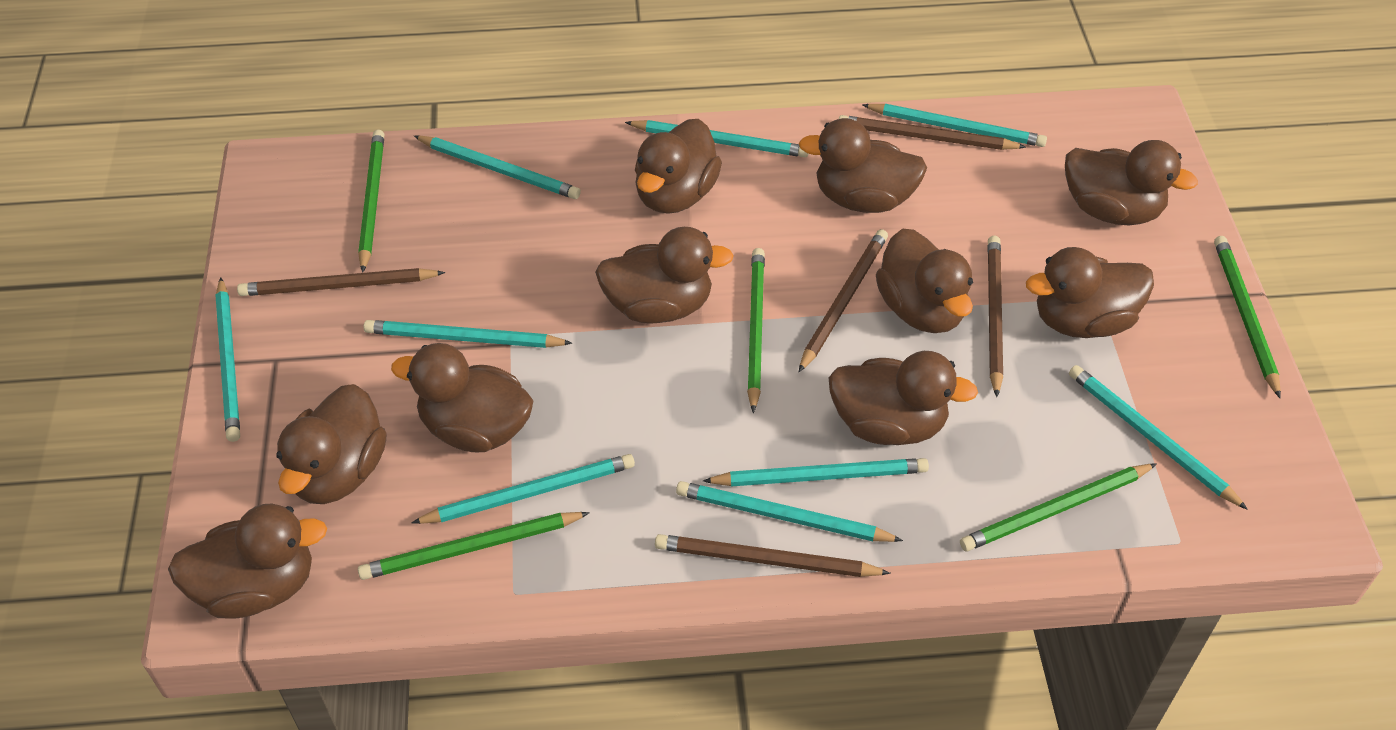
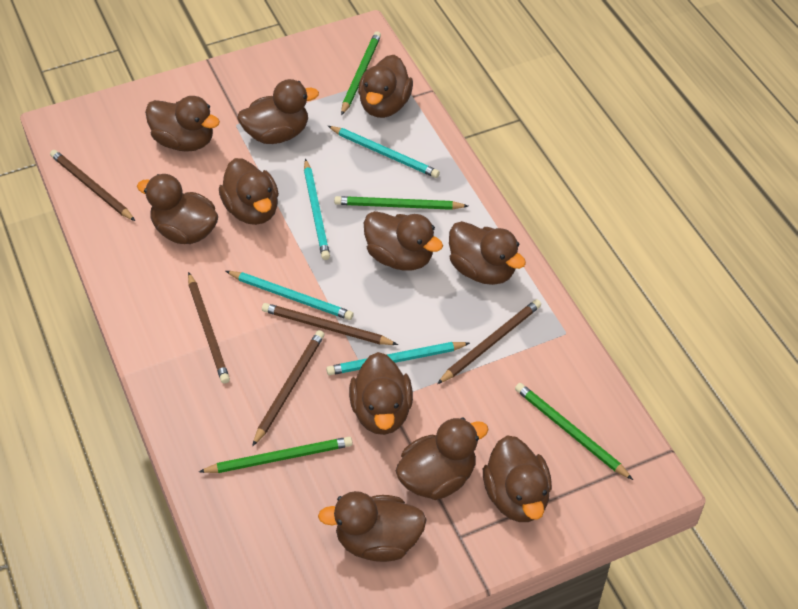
brown duck: 10 -> 11
green pencil: 5 -> 4
turquoise pencil: 9 -> 4

